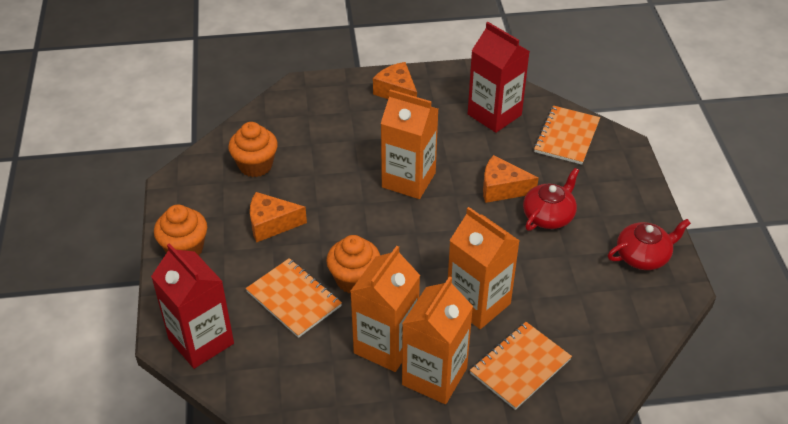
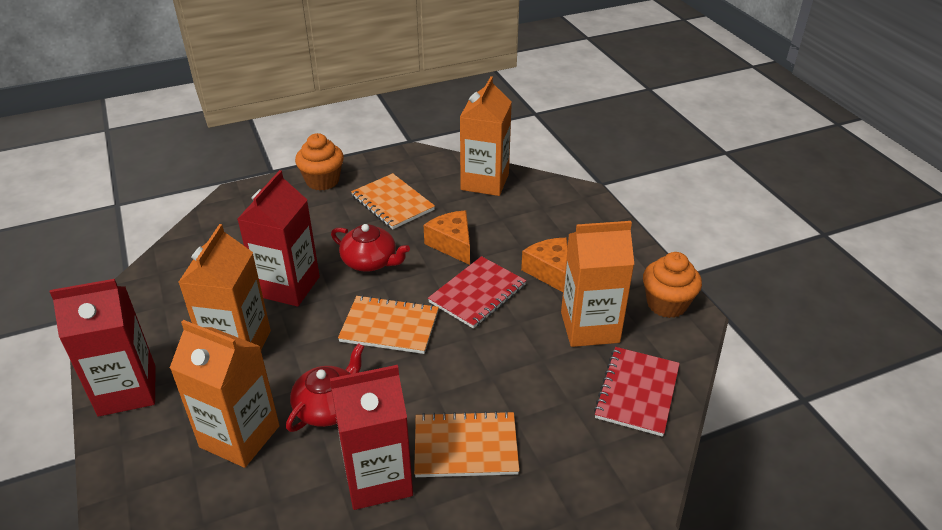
orange cheese: 3 -> 2
orange cupcake: 3 -> 2
red carton: 2 -> 3
red notebook: 0 -> 2

